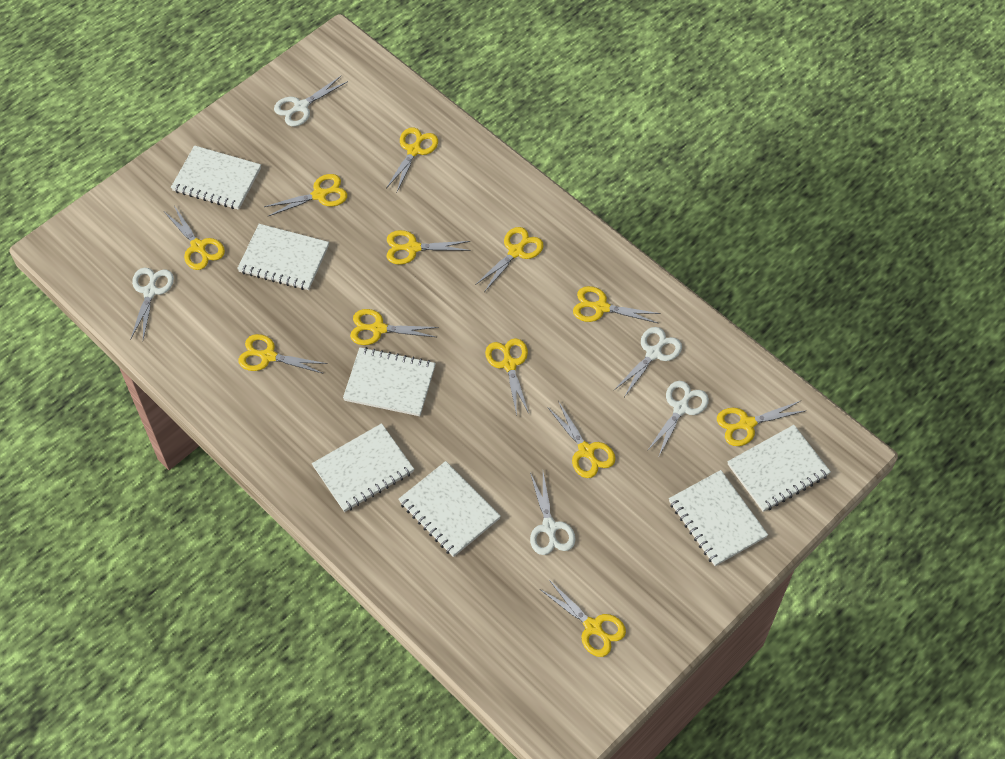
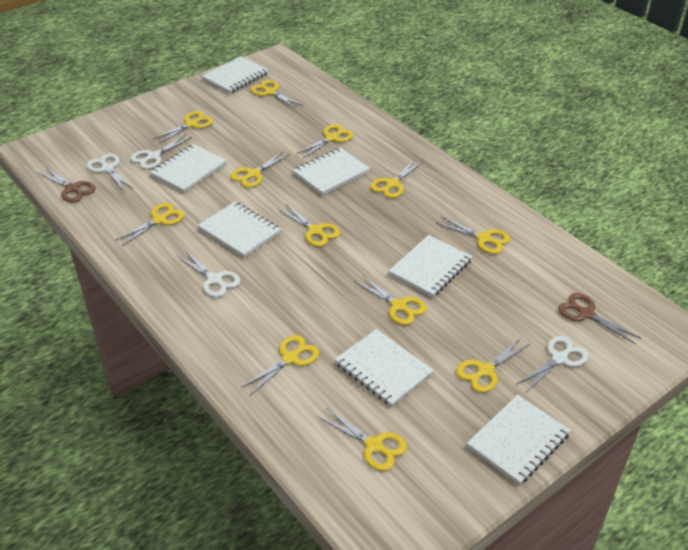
brown scissors: 0 -> 2
white scissors: 5 -> 4

